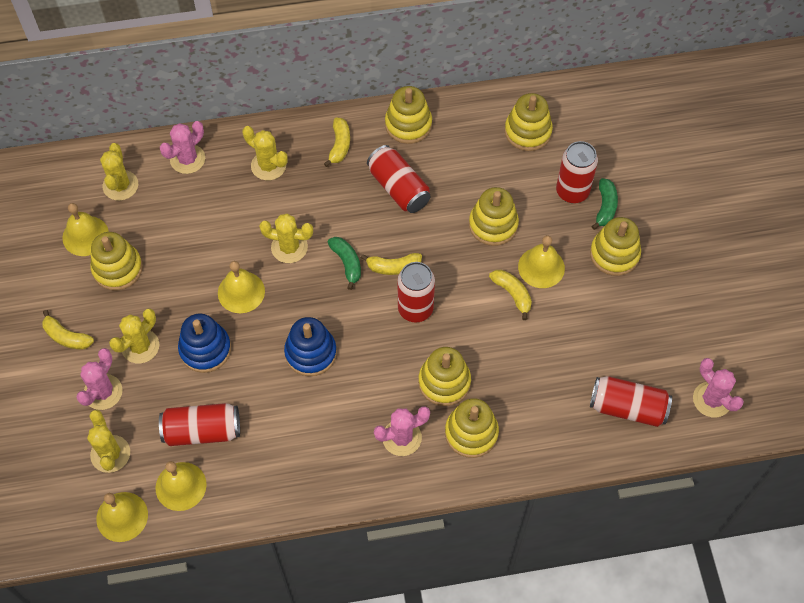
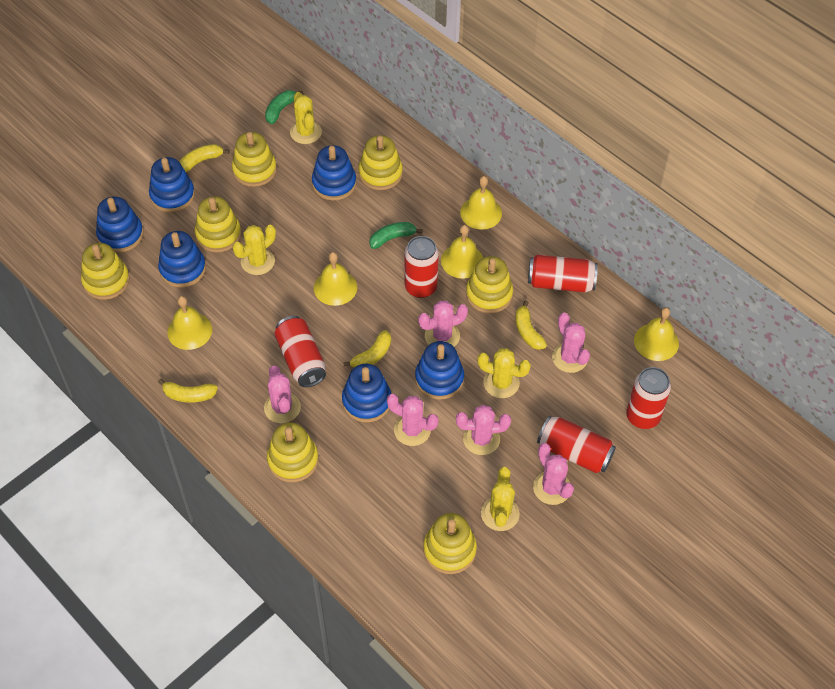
blue stacking toy: 2 -> 6
pink cactus: 4 -> 6
yellow cactus: 5 -> 4

